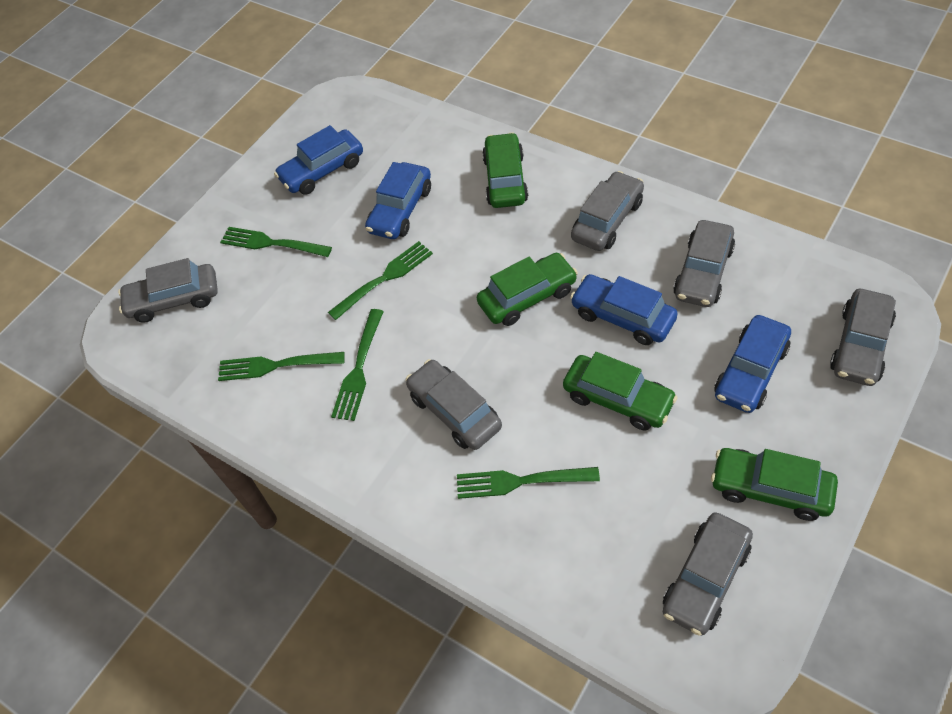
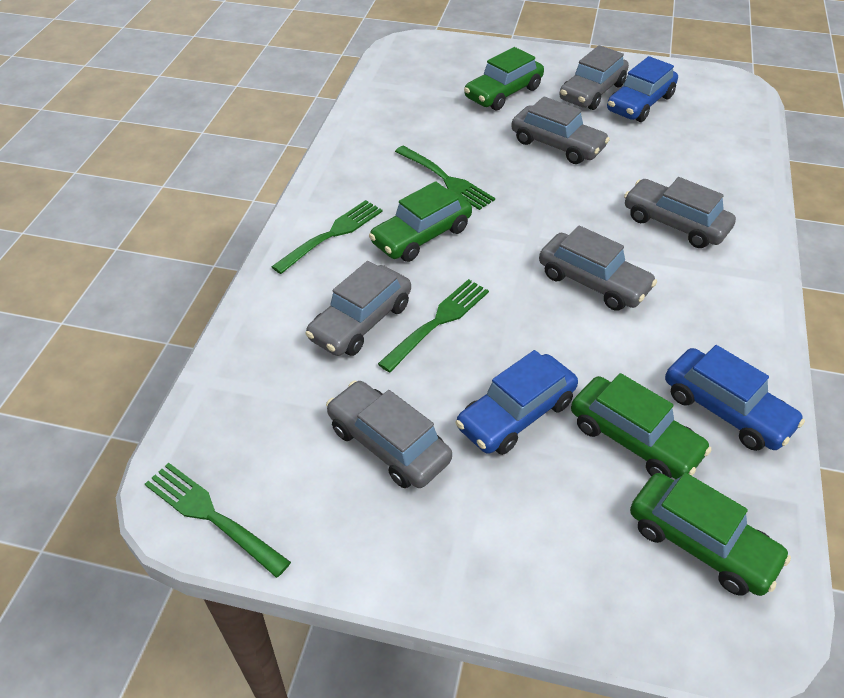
blue car: 4 -> 3
green fork: 5 -> 4

